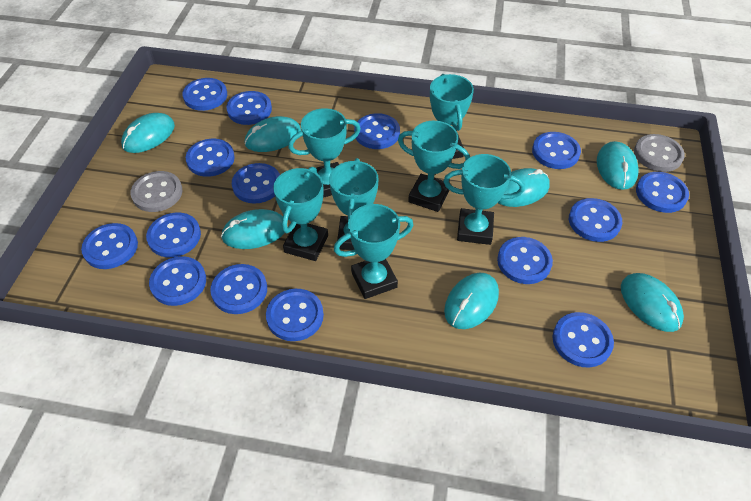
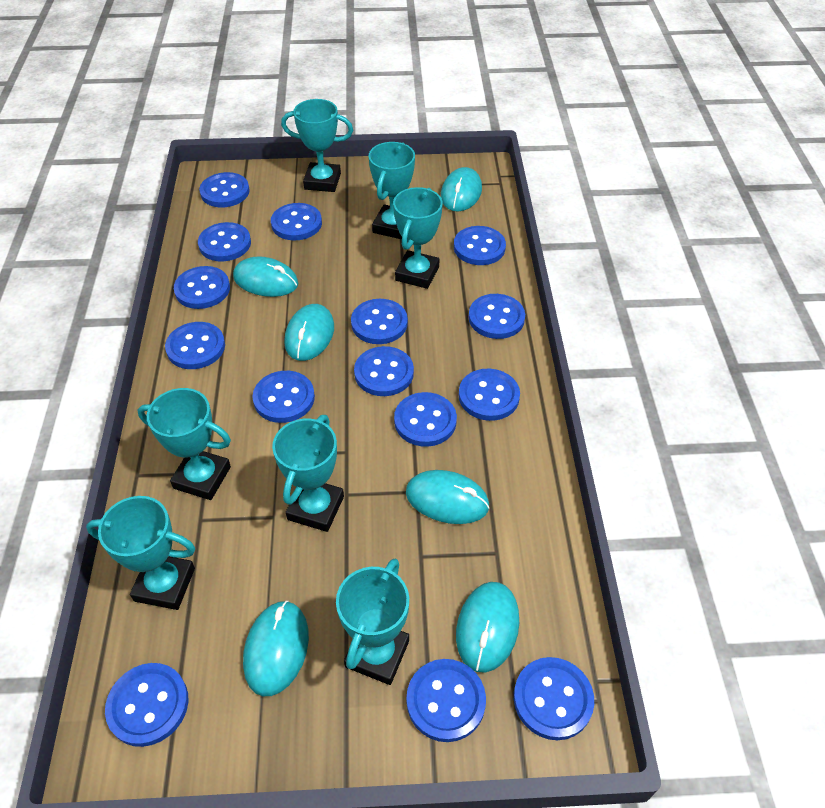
grey button: 2 -> 0
turquoise mouse: 7 -> 6

